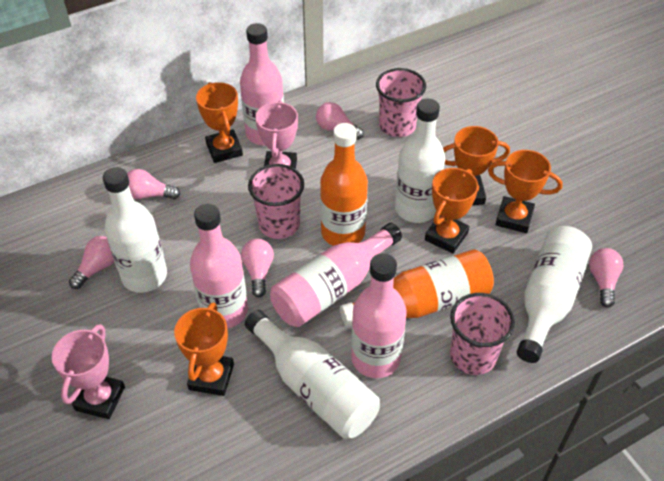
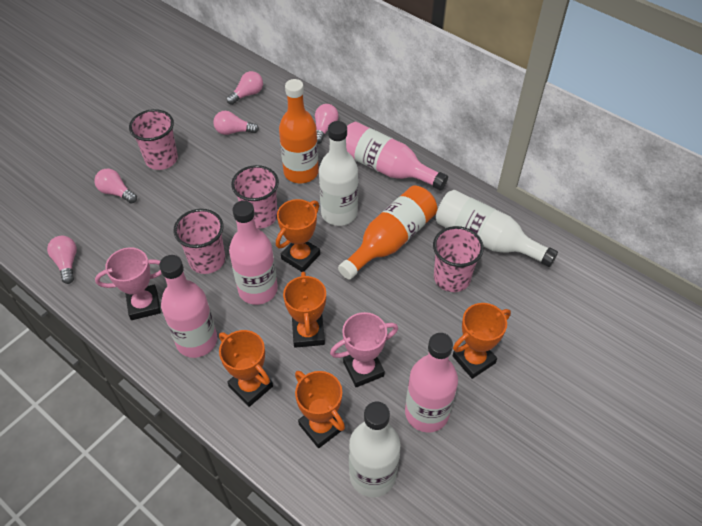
pink cup: 3 -> 4
white bottle: 4 -> 3

